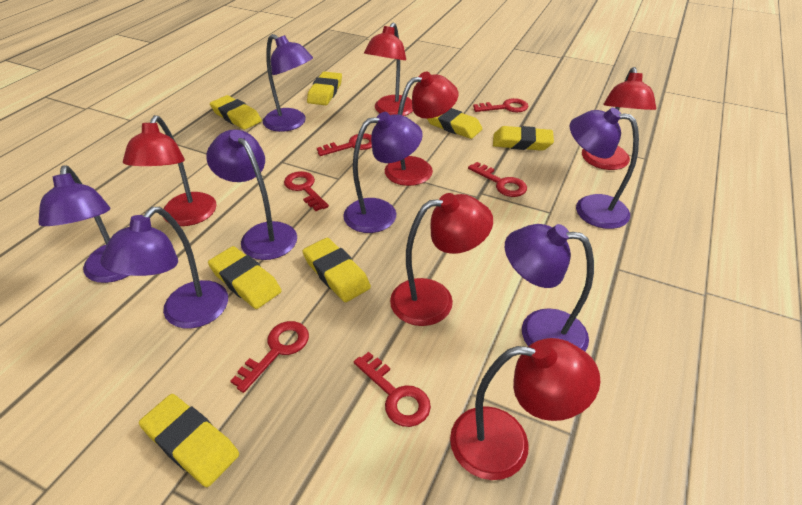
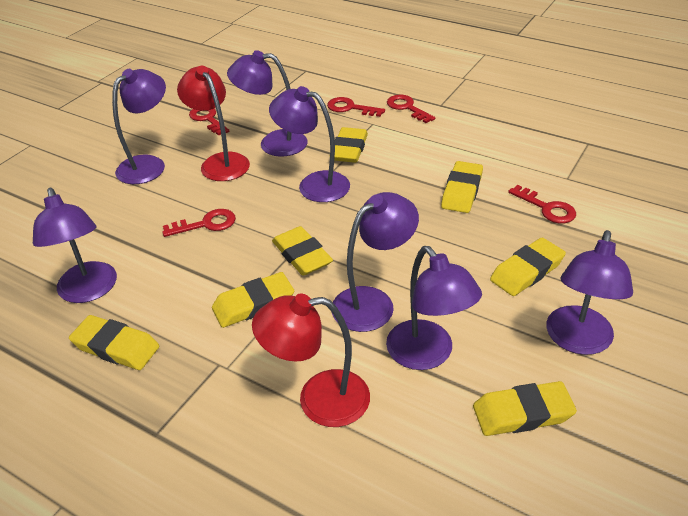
red key: 6 -> 5
red lamp: 6 -> 2

